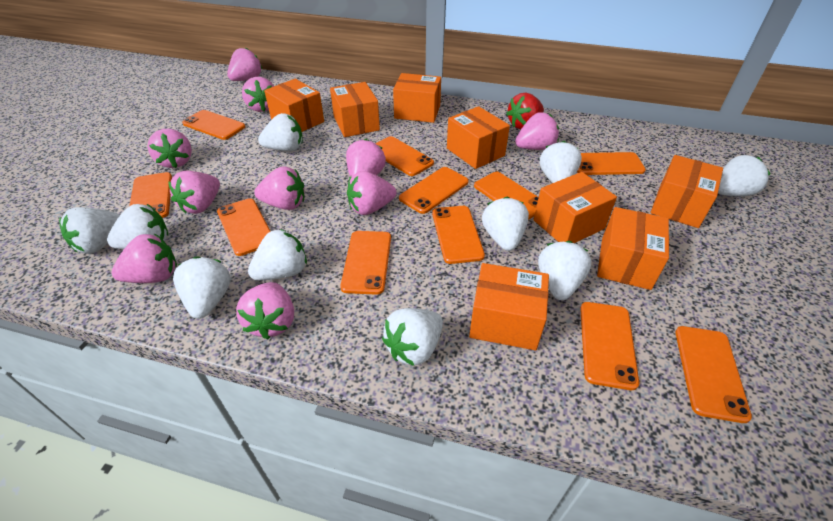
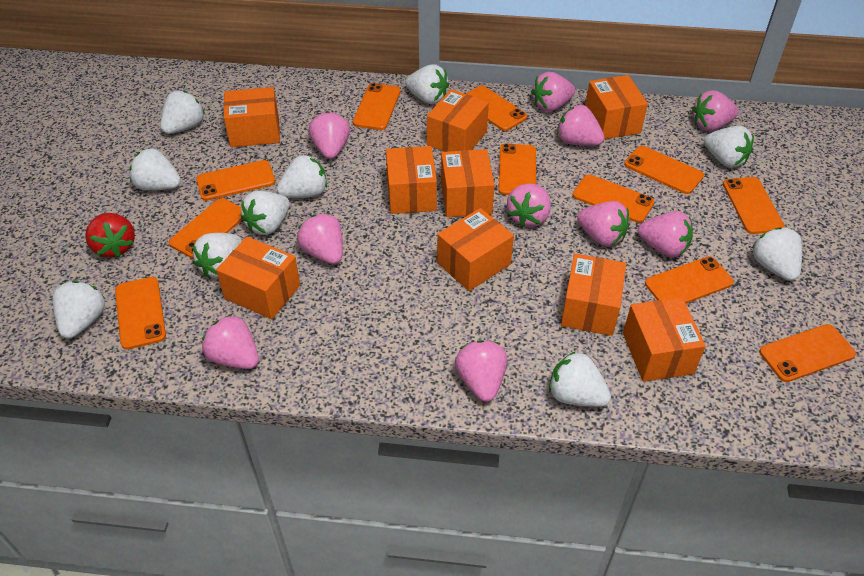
orange box: 8 -> 9

